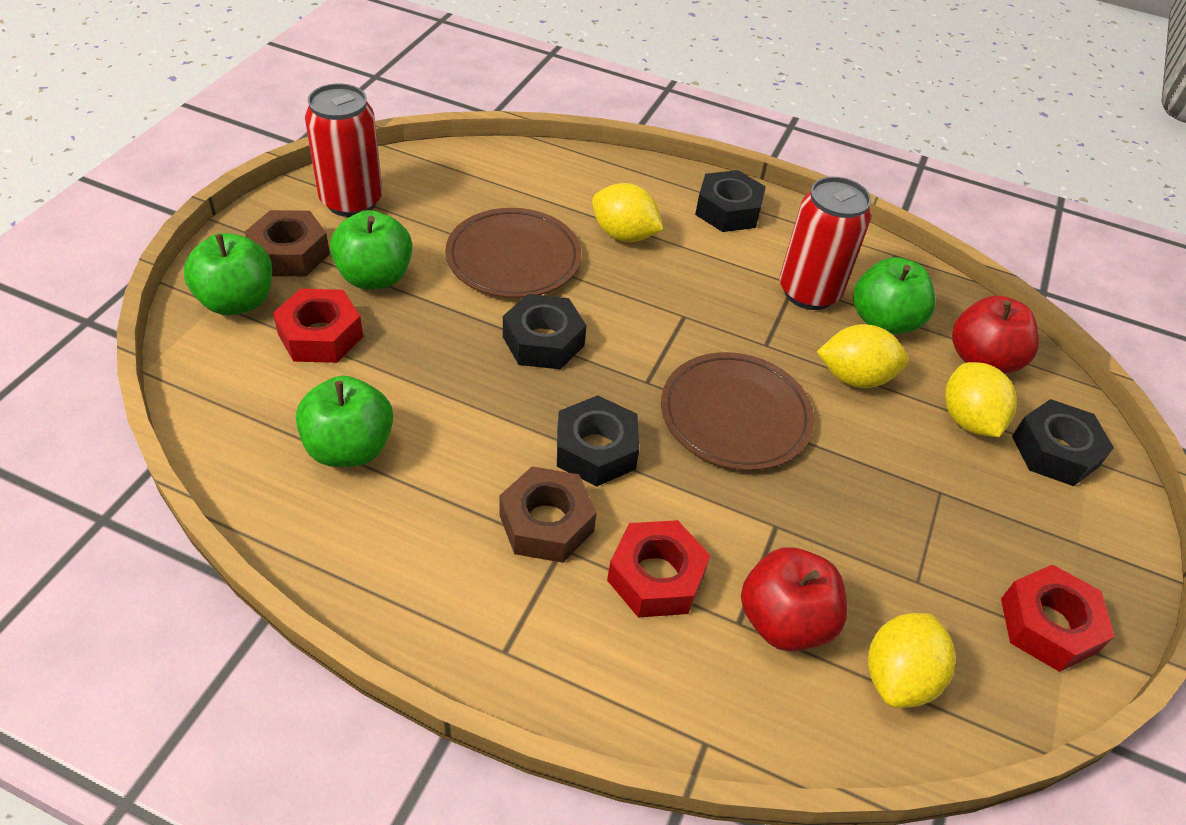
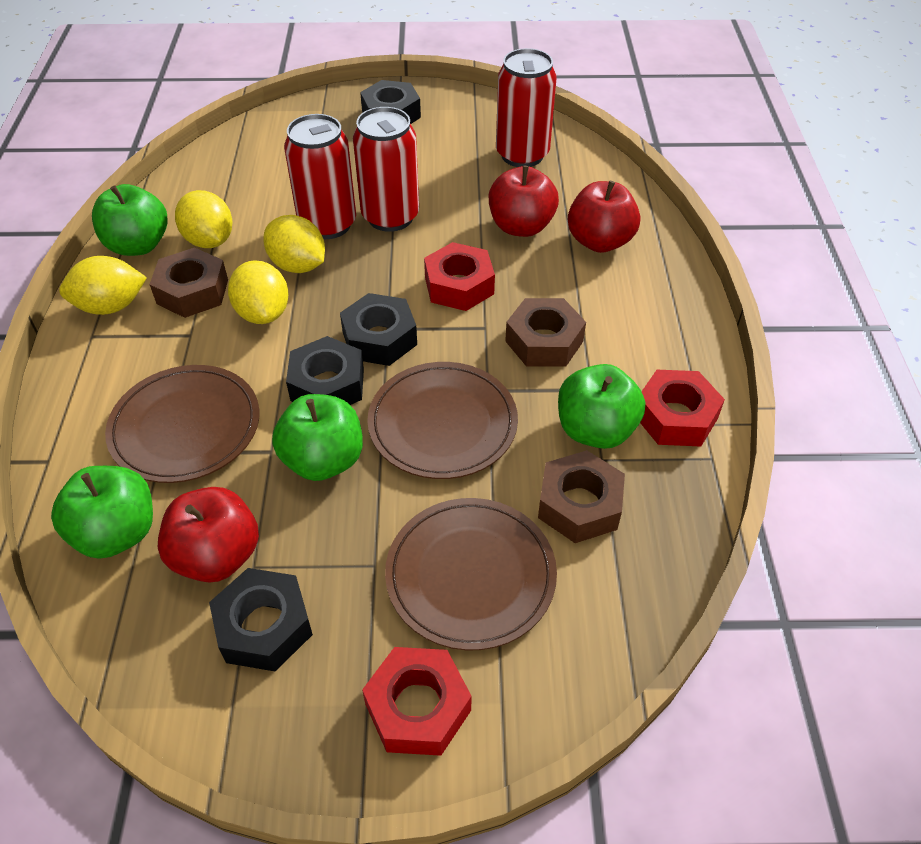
brown nut: 2 -> 3
brown plate: 2 -> 3
red apple: 2 -> 3
red can: 2 -> 3

